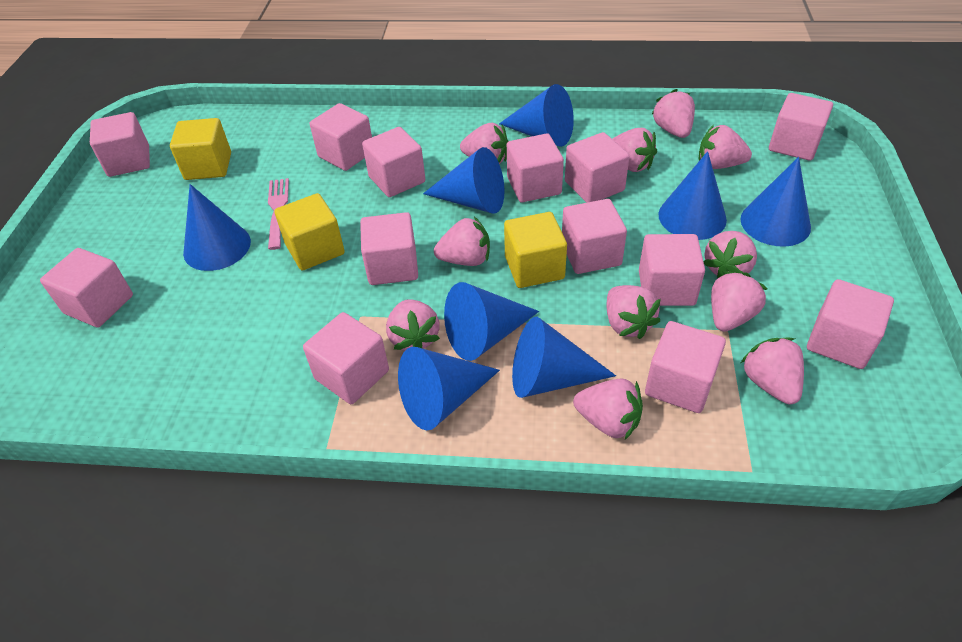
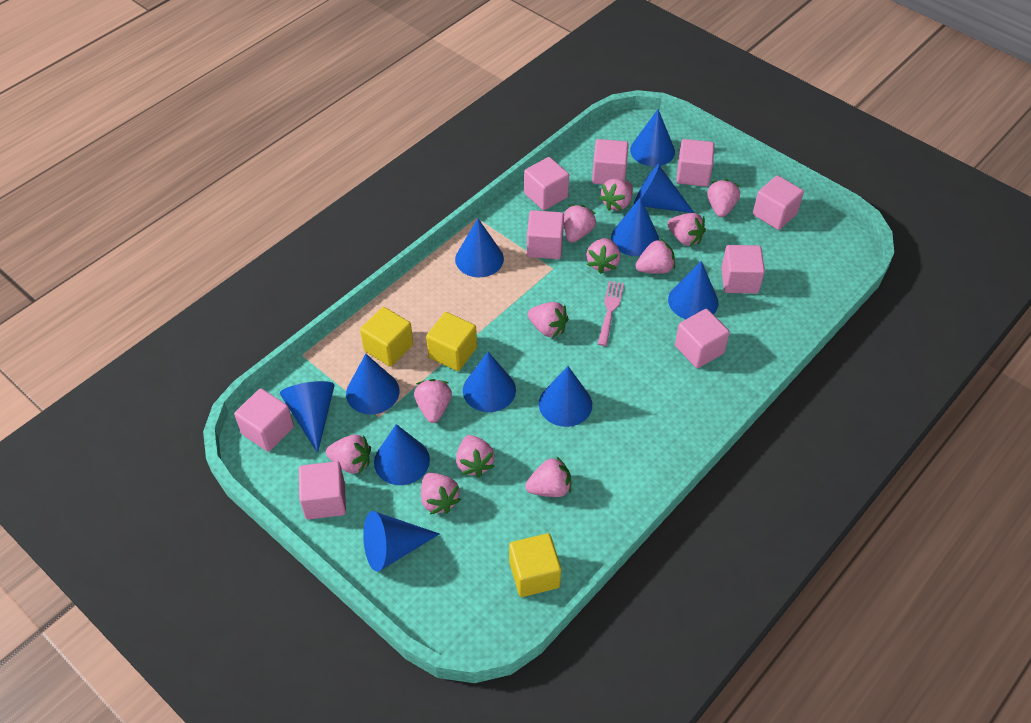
blue cone: 8 -> 11
pink cube: 13 -> 9
pink strawberry: 11 -> 12

